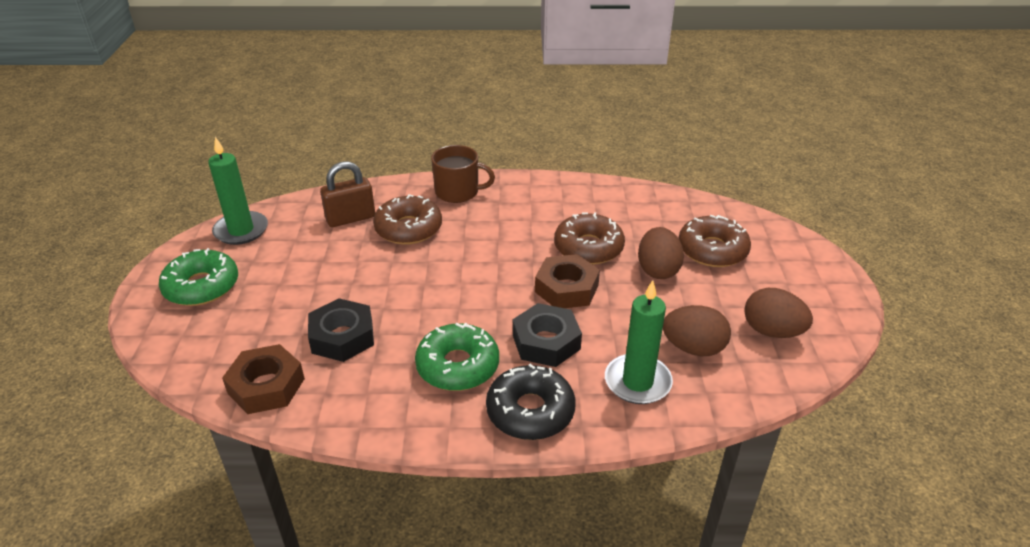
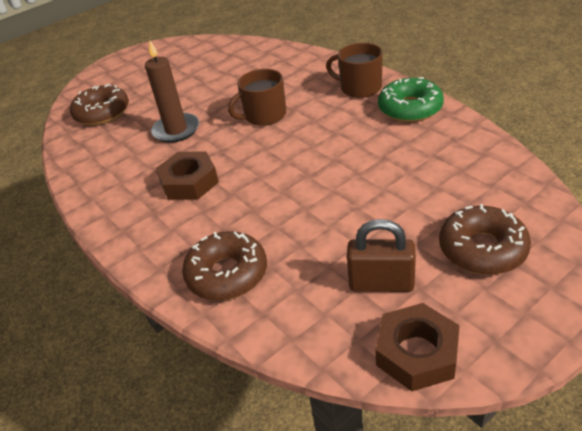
black donut: 1 -> 0
black nut: 2 -> 0
brown candle: 0 -> 1
brown egg: 3 -> 0
brown mug: 1 -> 2
green candle: 2 -> 0
green donut: 2 -> 1

